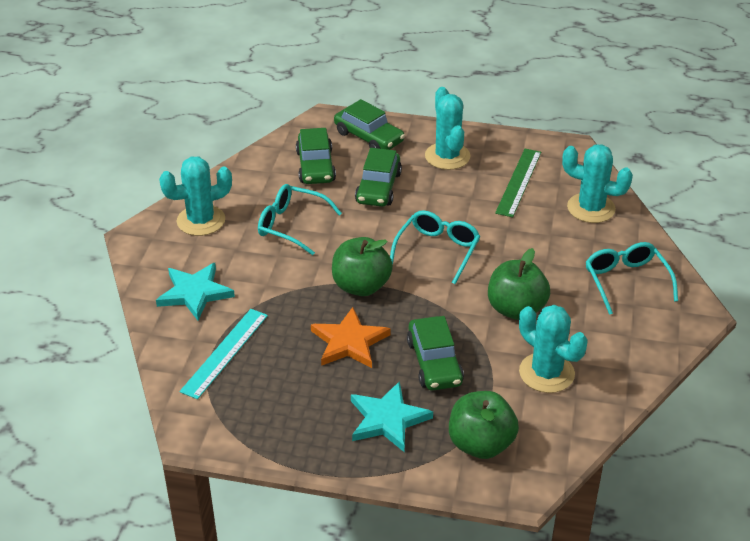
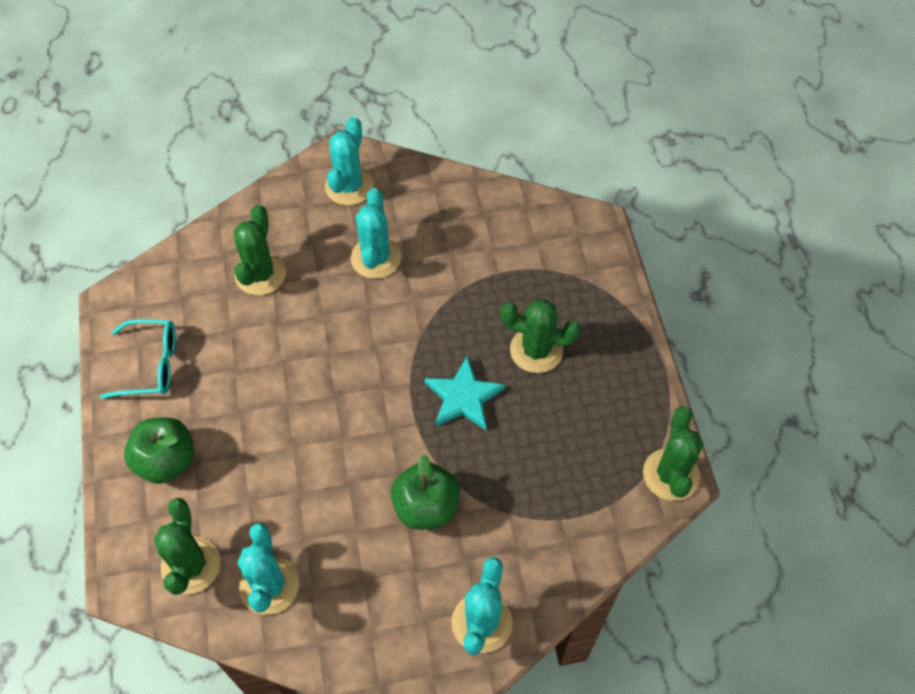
green apple: 3 -> 2
green cactus: 0 -> 4
green car: 4 -> 0
green ruler: 1 -> 0
orange star: 1 -> 0
turquoise glasses: 3 -> 1
turquoise ruler: 1 -> 0
turquoise star: 2 -> 1

